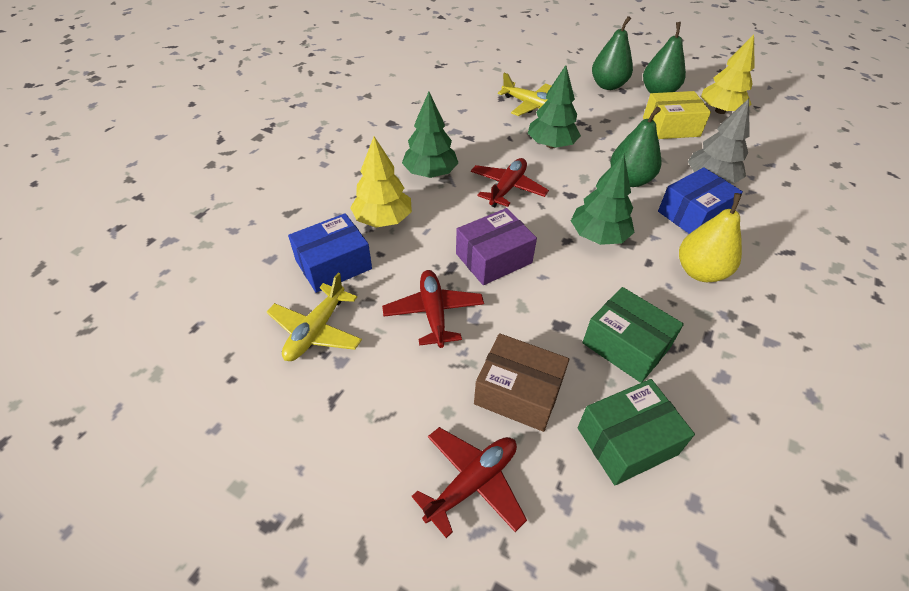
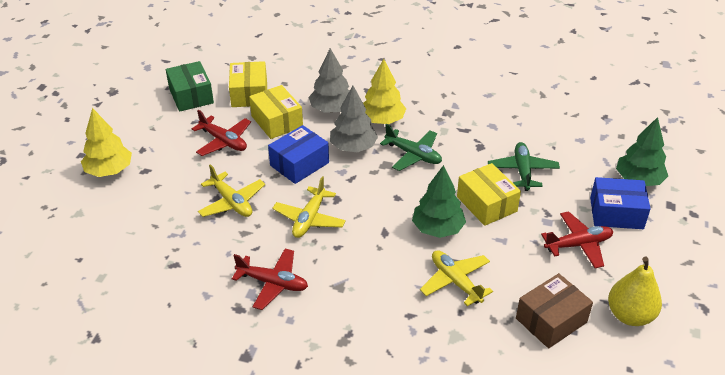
green box: 2 -> 1
green pear: 3 -> 0
green plane: 0 -> 2
green tree: 3 -> 2
grey tree: 1 -> 2
purple box: 1 -> 0
yellow box: 1 -> 3
yellow plane: 2 -> 3

